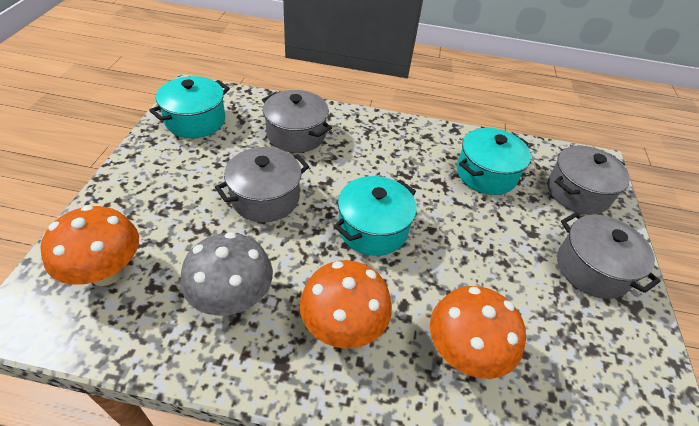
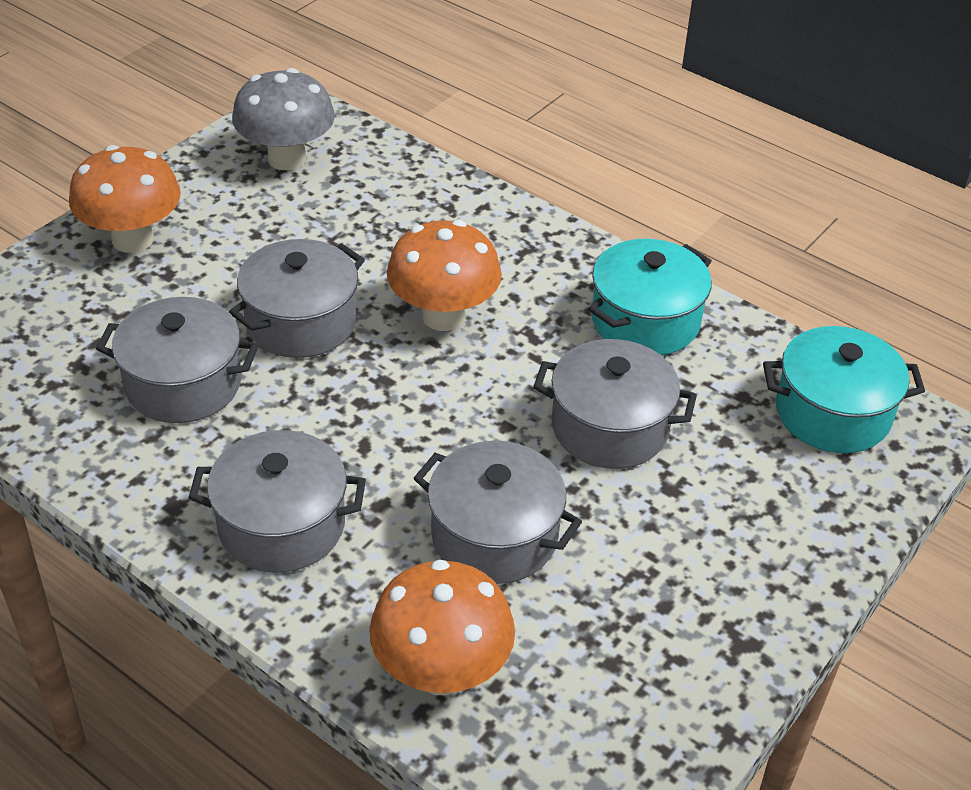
grey pot: 4 -> 5
turquoise pot: 3 -> 2

